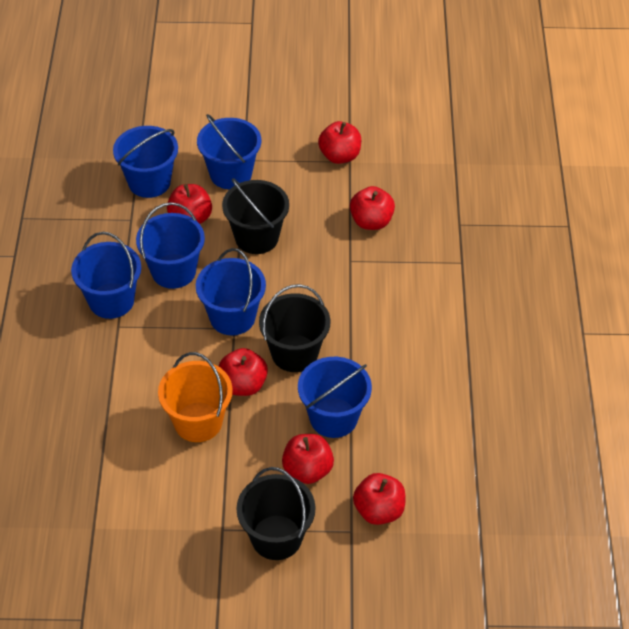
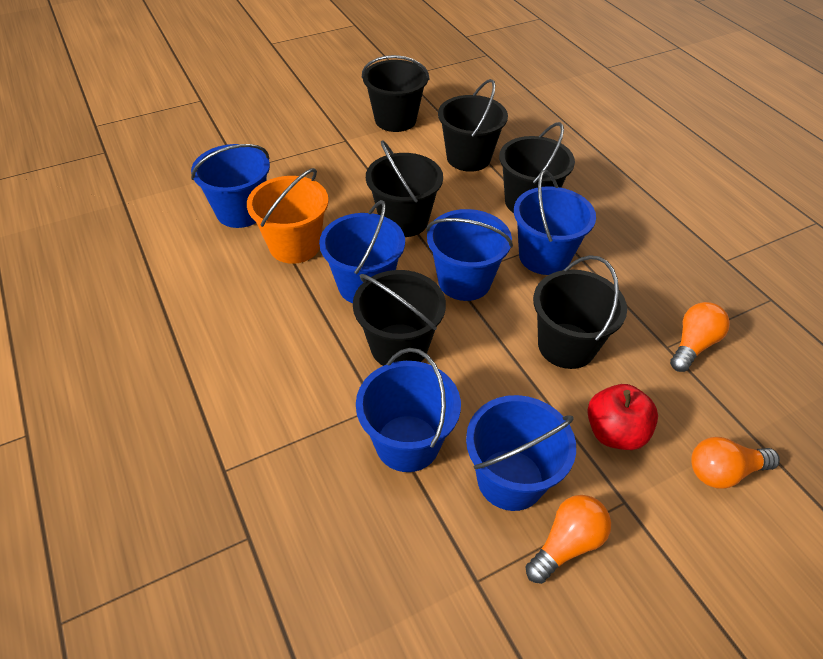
black bucket: 3 -> 6
orange light bulb: 0 -> 3
red apple: 6 -> 1

